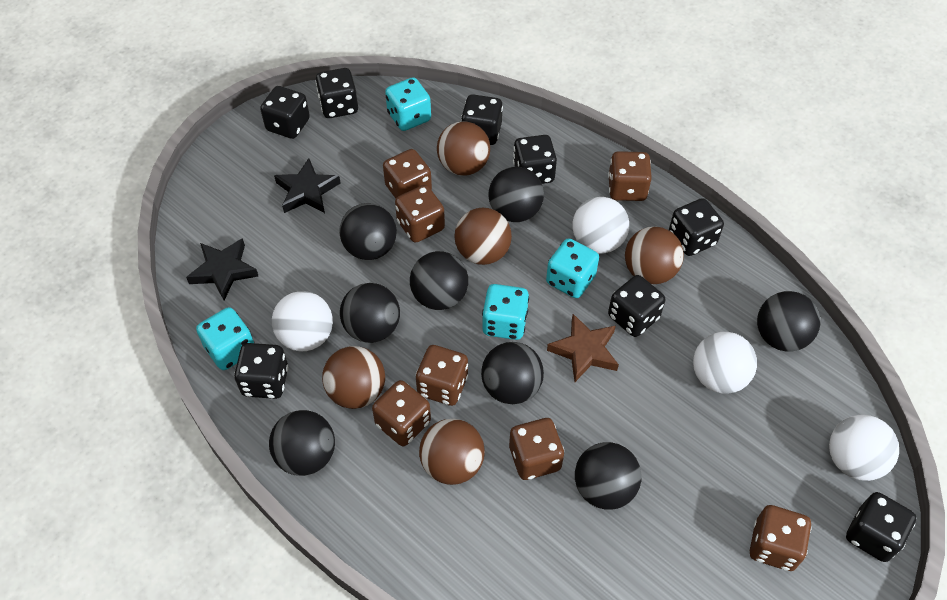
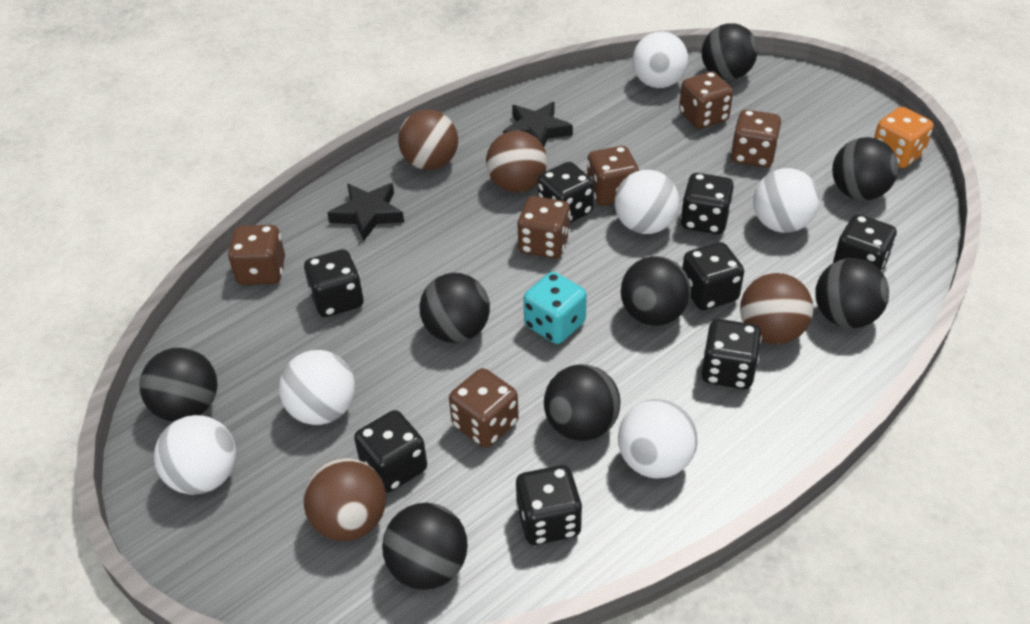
brown ball: 5 -> 4
brown dice: 7 -> 6
brown star: 1 -> 0
orange dice: 0 -> 1
turquoise dice: 4 -> 1
white ball: 4 -> 6

